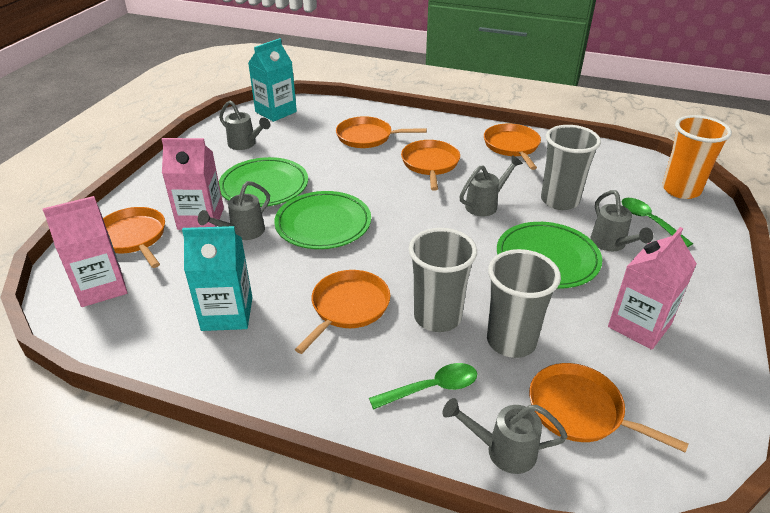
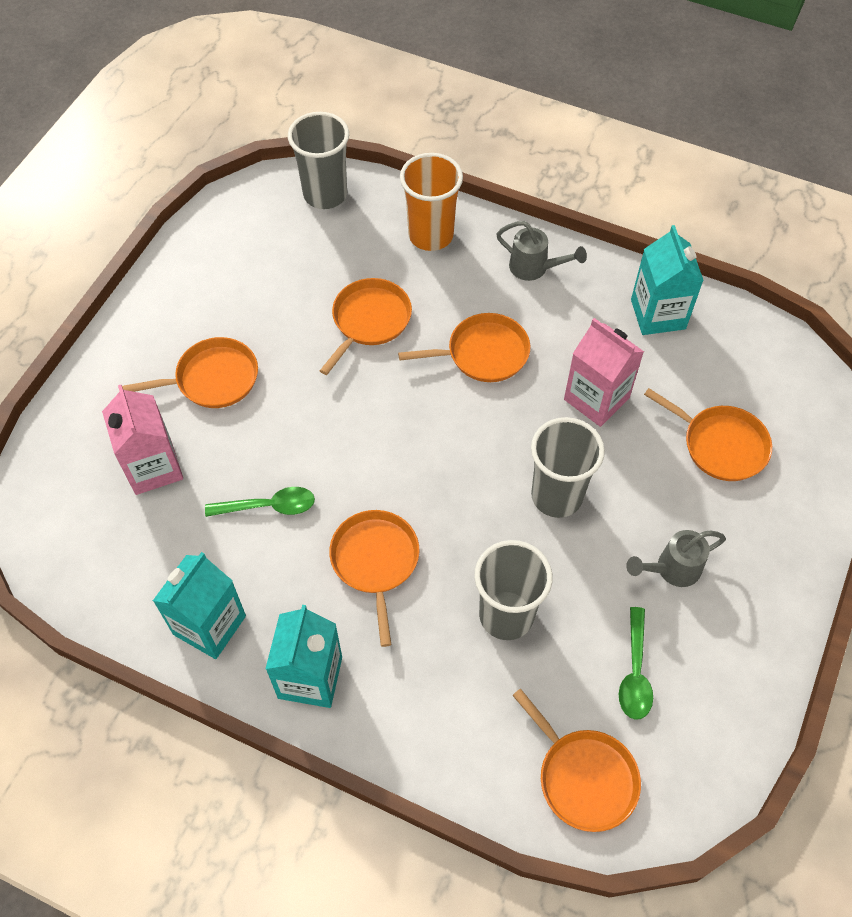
green plate: 3 -> 0
grey watering can: 5 -> 2
pink carton: 3 -> 2
turquoise carton: 2 -> 3

